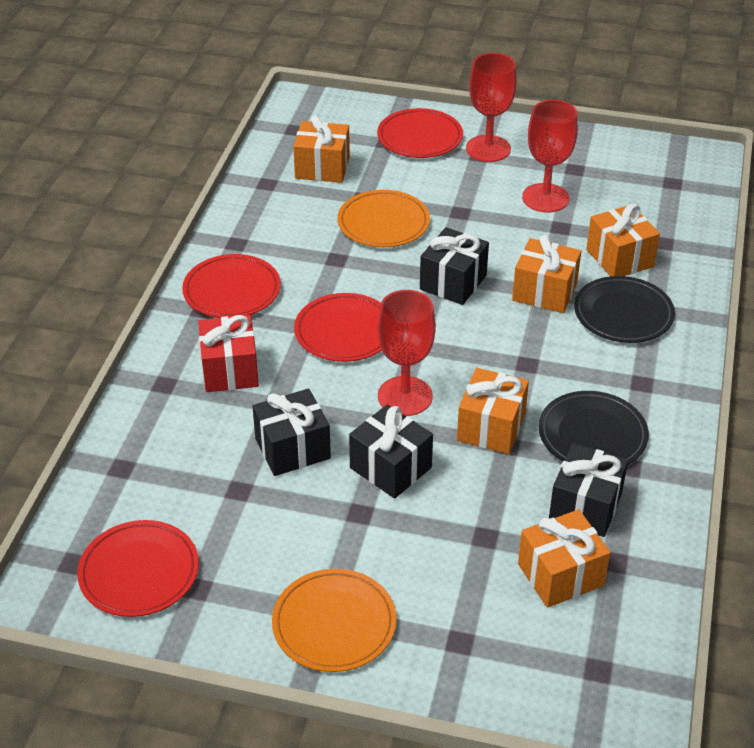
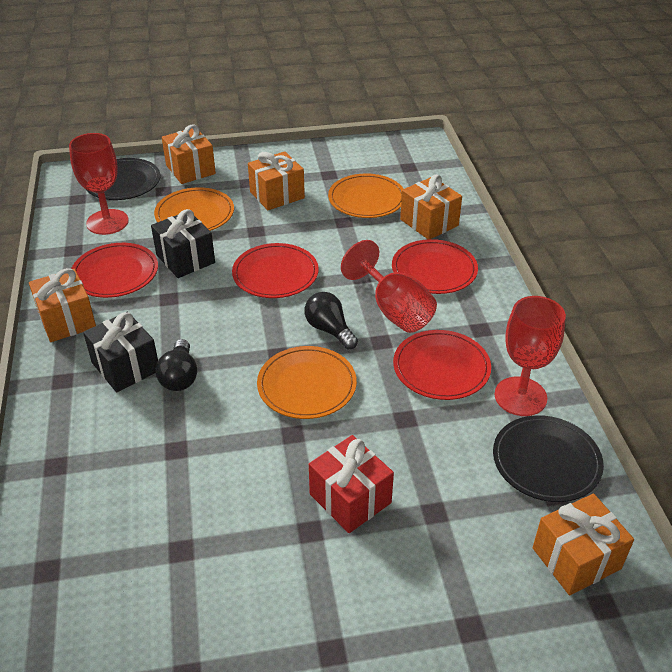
black gift: 4 -> 2
black light bulb: 0 -> 2
orange plate: 2 -> 3

